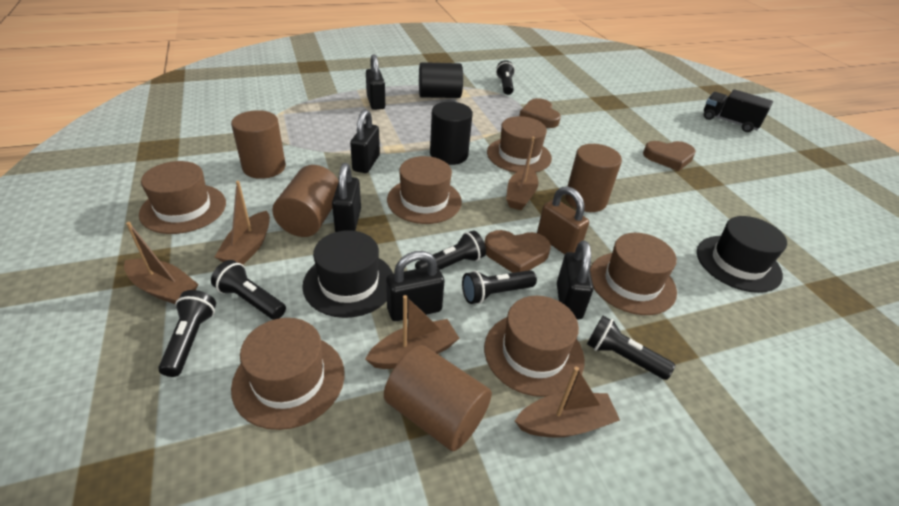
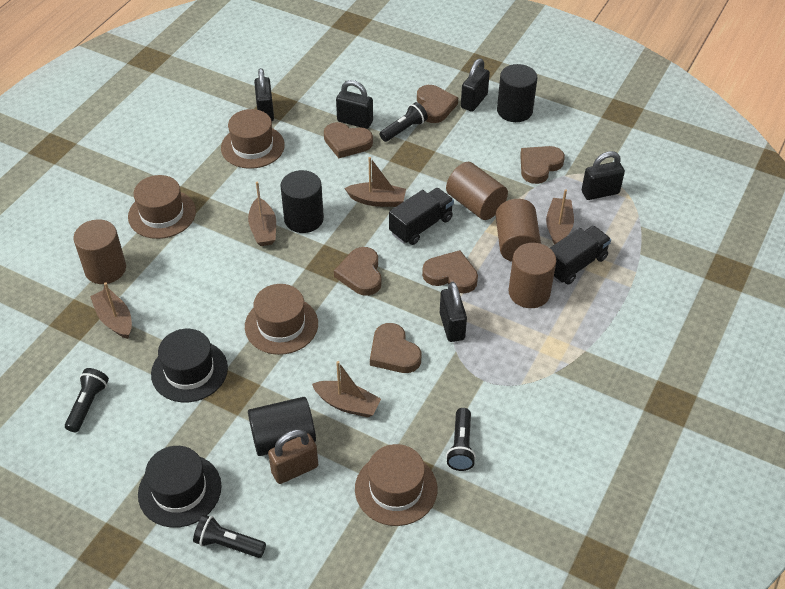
black cylinder: 2 -> 3
black flashlight: 6 -> 4
black truck: 1 -> 2
brown hat: 6 -> 4
brown heart: 3 -> 6

